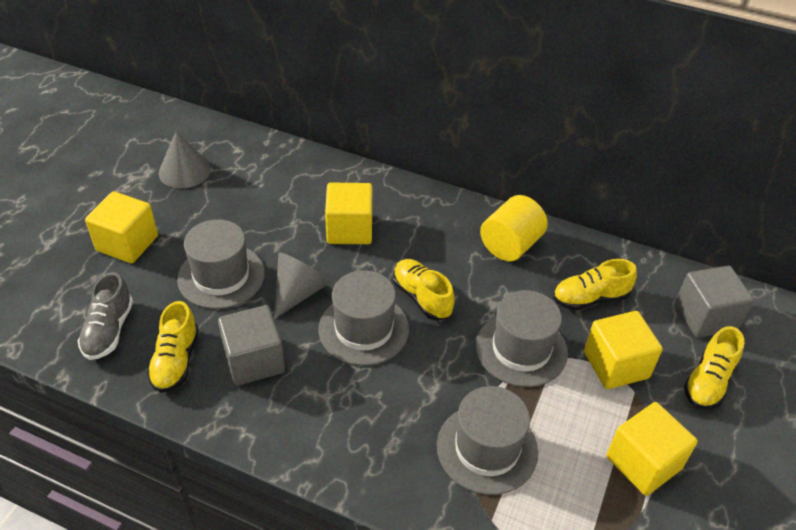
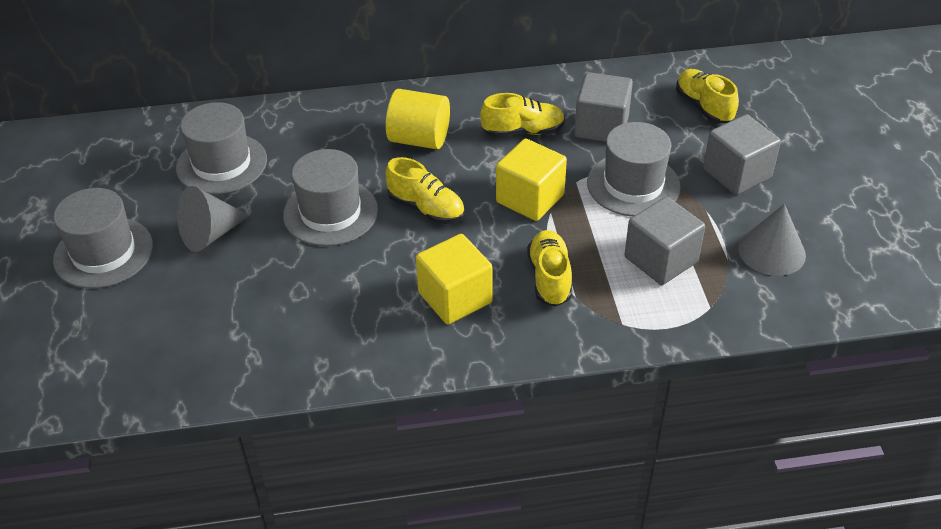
grey cube: 2 -> 3
grey shoe: 1 -> 0
yellow cube: 4 -> 2

